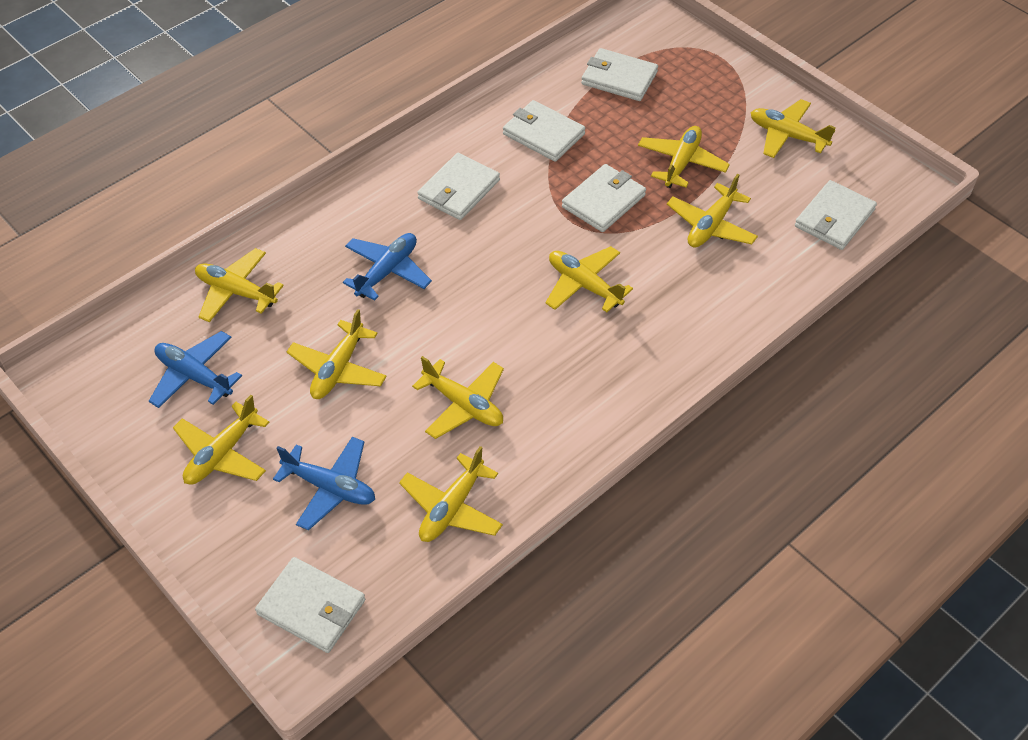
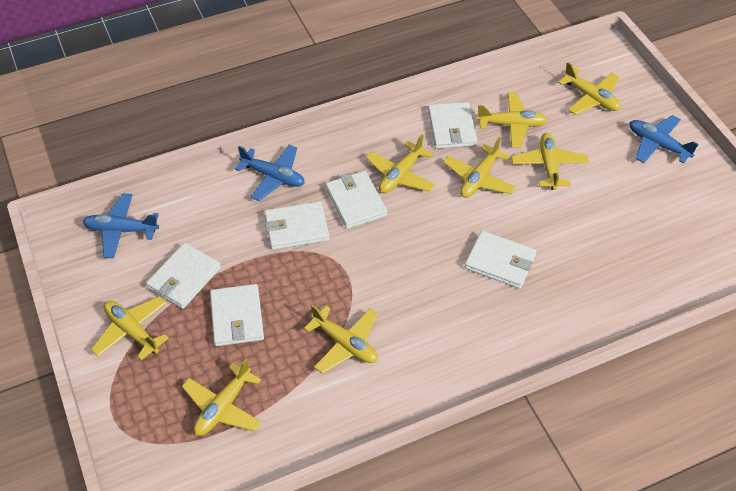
yellow plane: 9 -> 8

